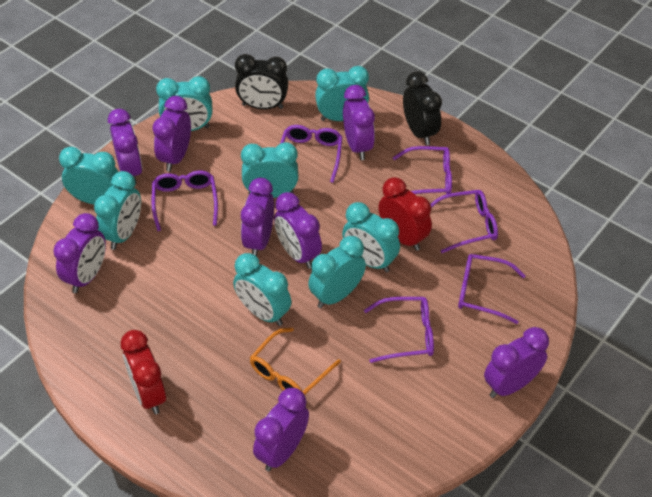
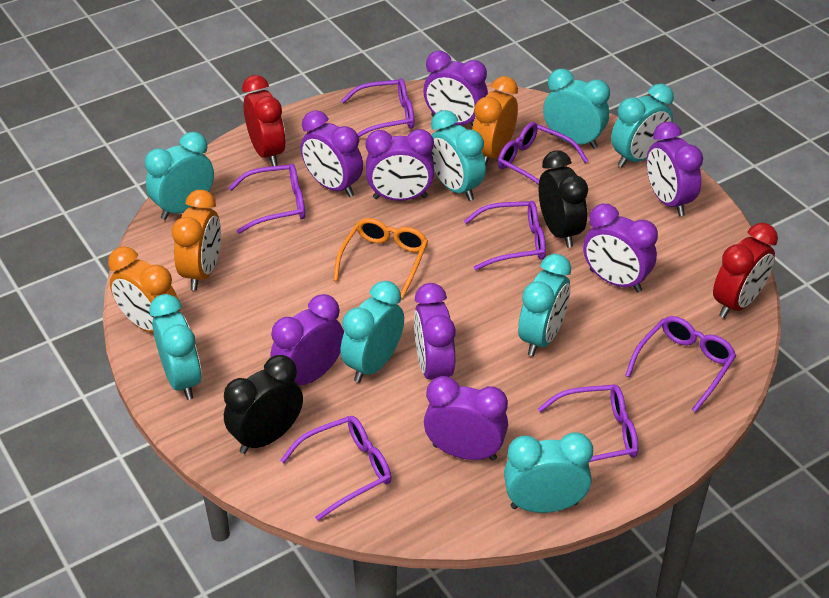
orange clock: 0 -> 3
purple glasses: 6 -> 7

